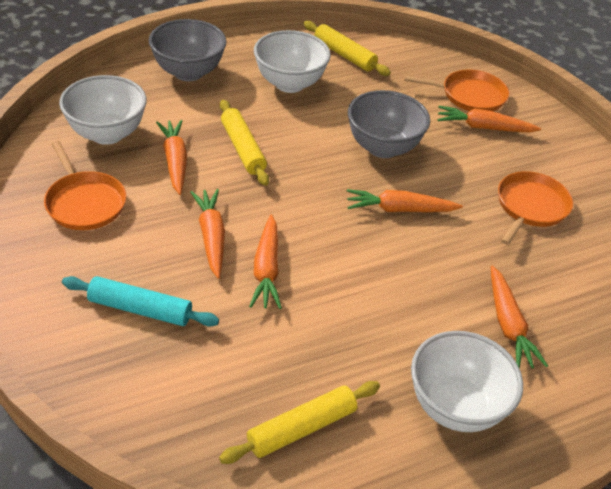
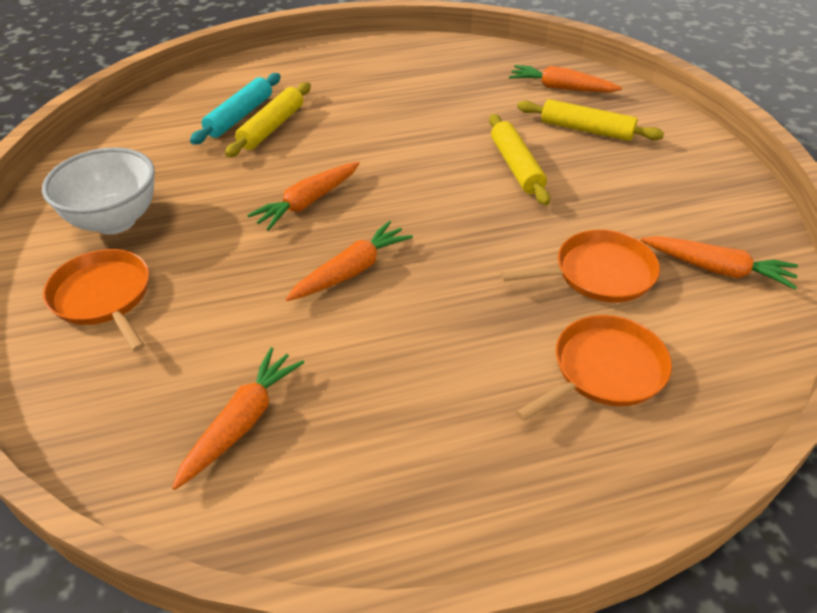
grey bowl: 2 -> 0
orange carrot: 6 -> 5
white bowl: 3 -> 1

